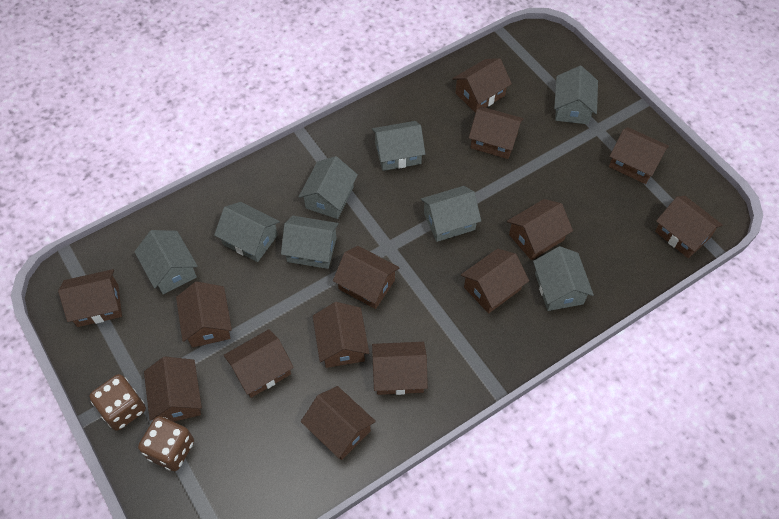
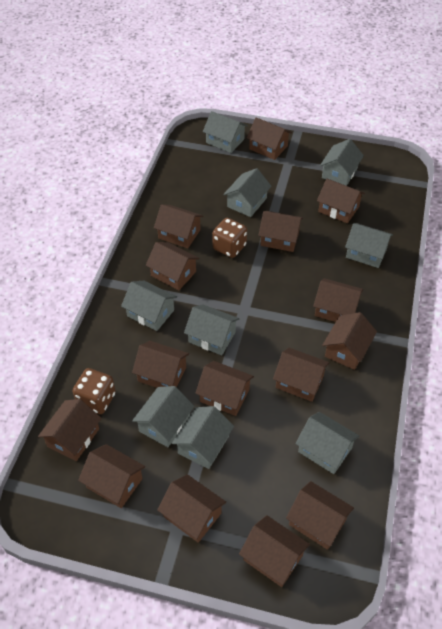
brown house: 14 -> 15
grey house: 8 -> 9

